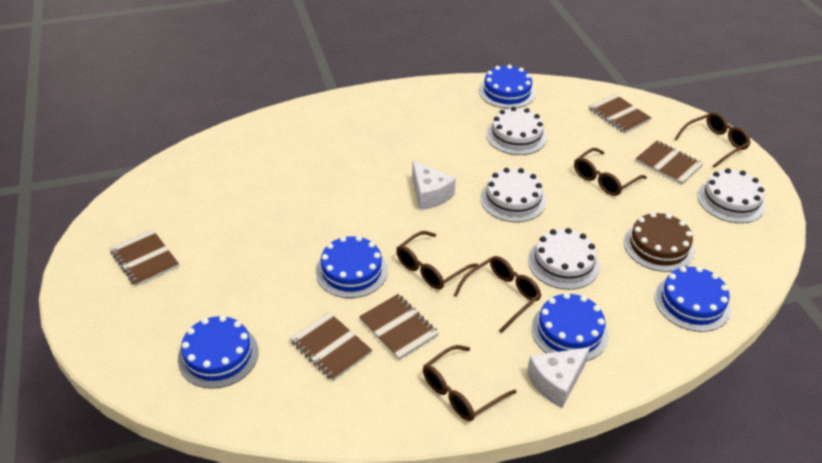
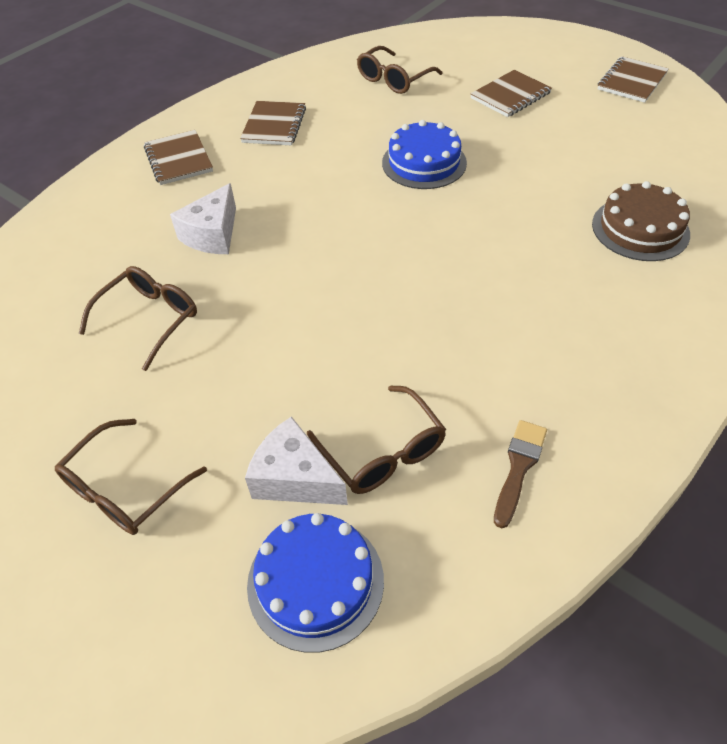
blue cake: 5 -> 2
brown brush: 0 -> 1
brown glasses: 5 -> 4
brown notebook: 5 -> 4
white cake: 4 -> 0

